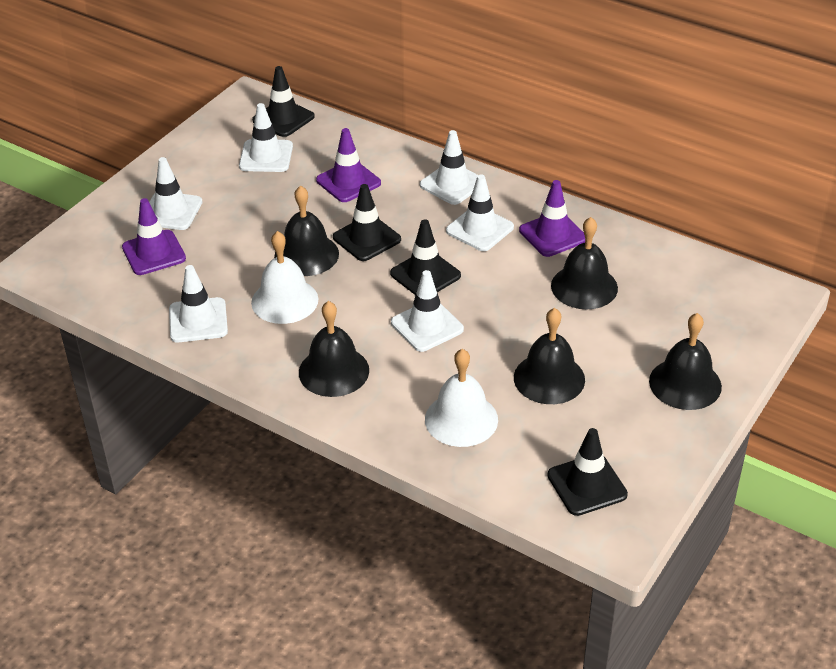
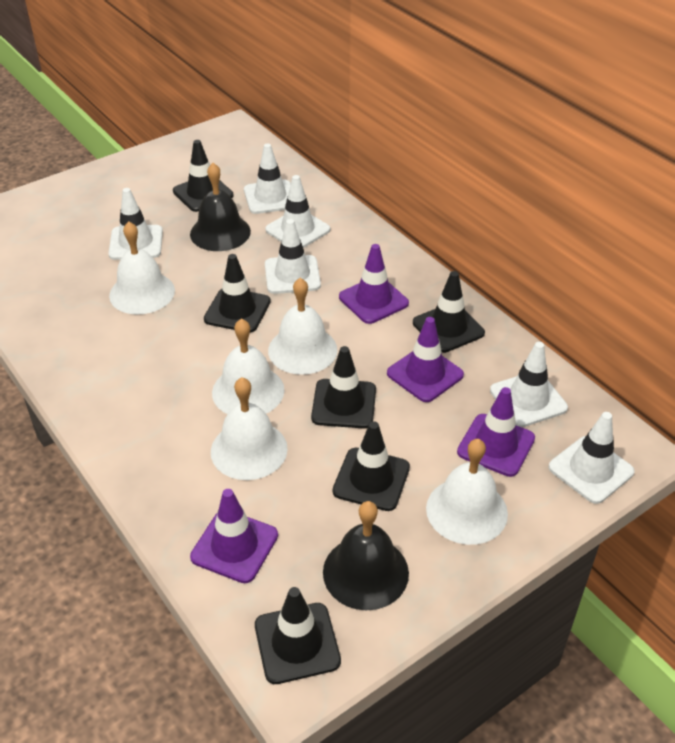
black bell: 5 -> 2
black traffic cone: 4 -> 6
purple traffic cone: 3 -> 4
white bell: 2 -> 5

